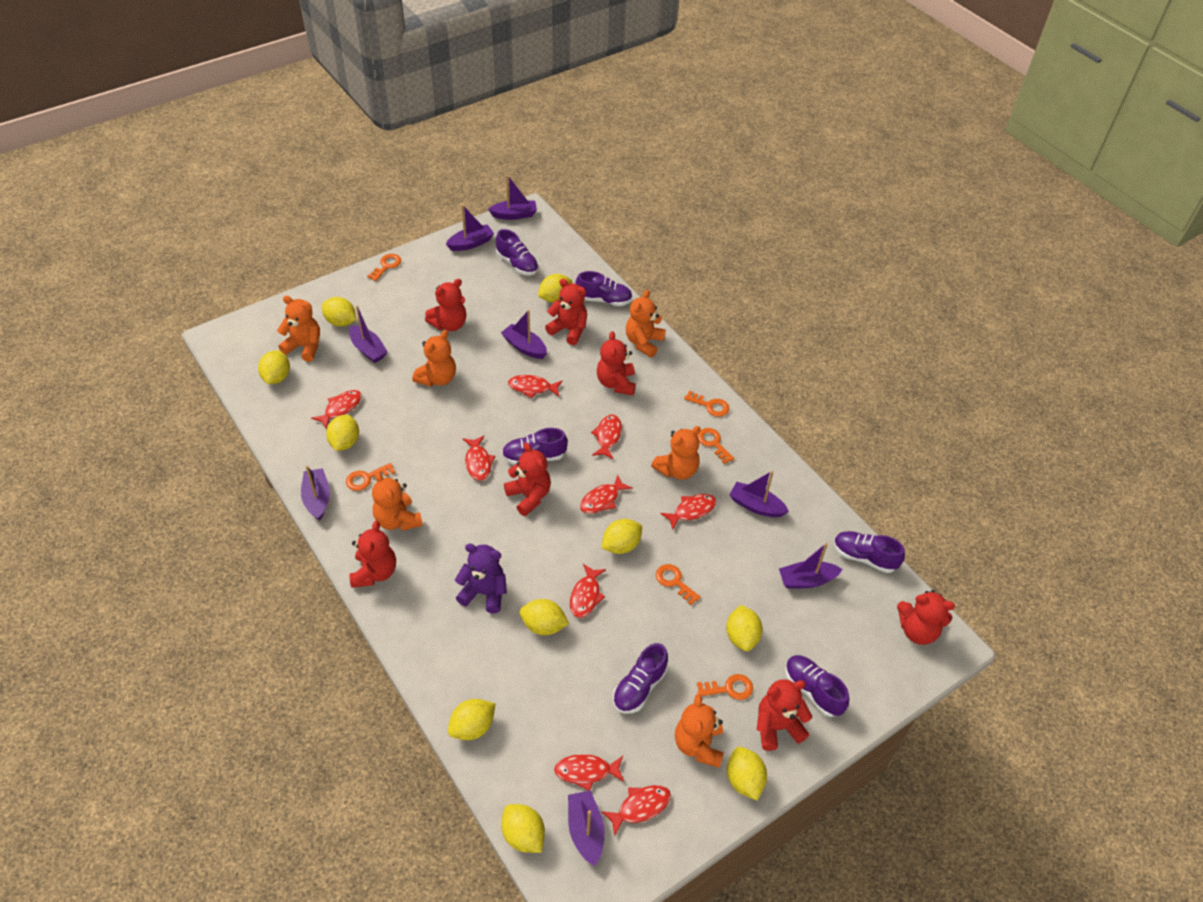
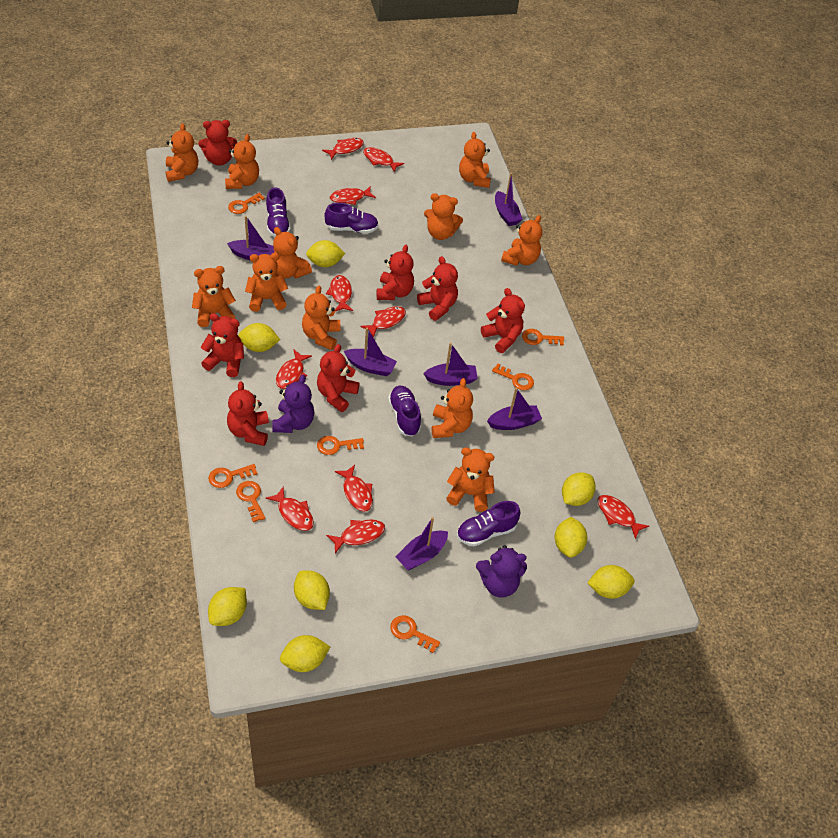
orange key: 6 -> 7
orange teddy bear: 6 -> 11
purple boat: 8 -> 6
purple shoe: 6 -> 4
purple teddy bear: 1 -> 2
red fish: 9 -> 10
yellow lemon: 10 -> 8

